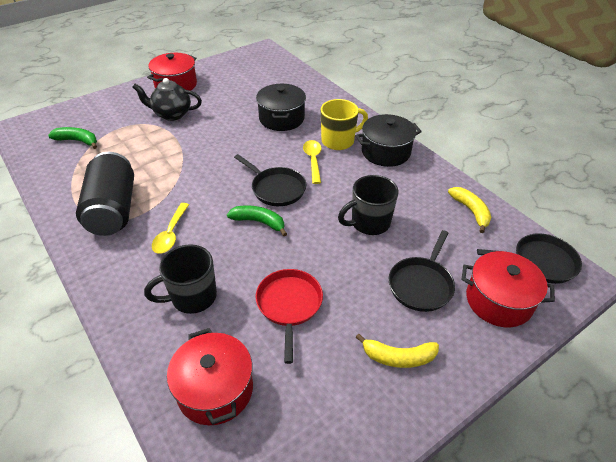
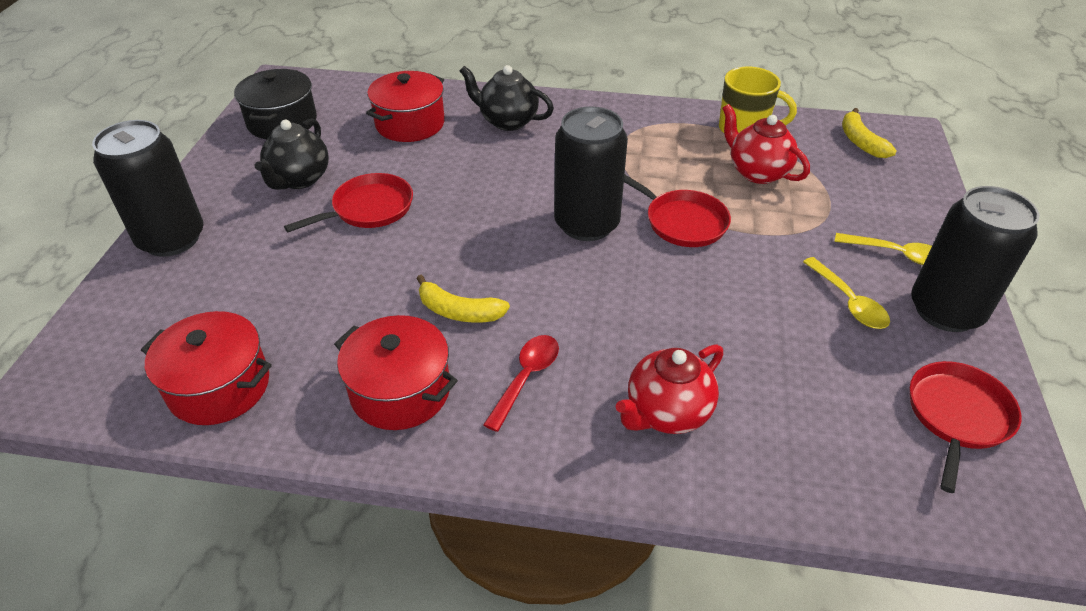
black can: 1 -> 3
black mug: 2 -> 0
black pan: 3 -> 0
black pot: 2 -> 1
black teapot: 1 -> 2
green banana: 2 -> 0
red pan: 1 -> 3
red spoon: 0 -> 1
red teapot: 0 -> 2

